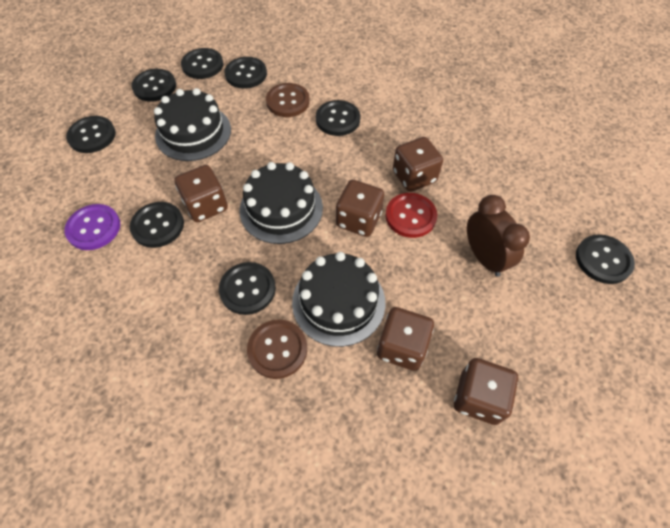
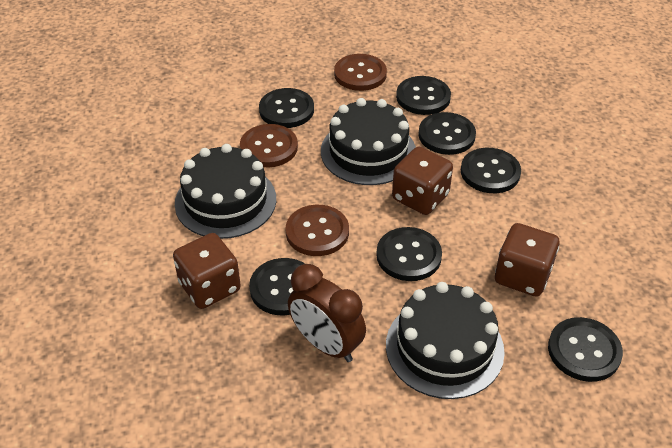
black button: 8 -> 7
brown button: 2 -> 3
brown dice: 5 -> 3
purple button: 1 -> 0
red button: 1 -> 0

